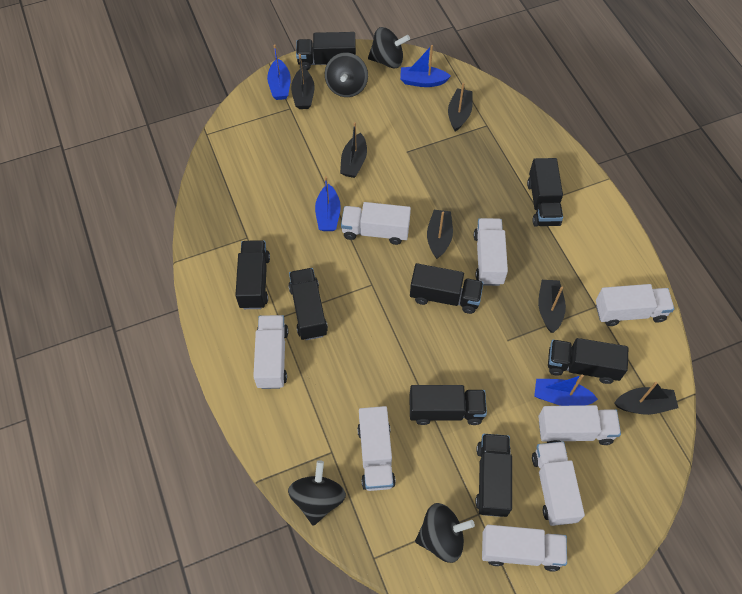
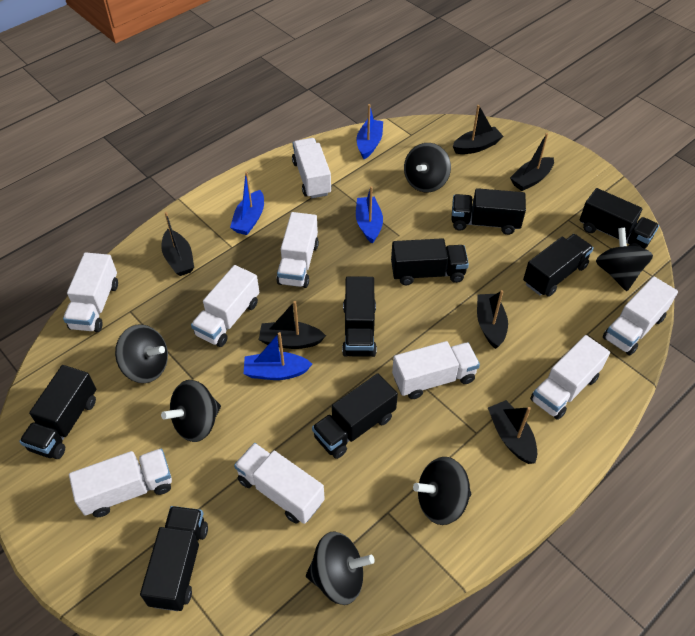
black spinning top: 4 -> 6
white truck: 8 -> 9

